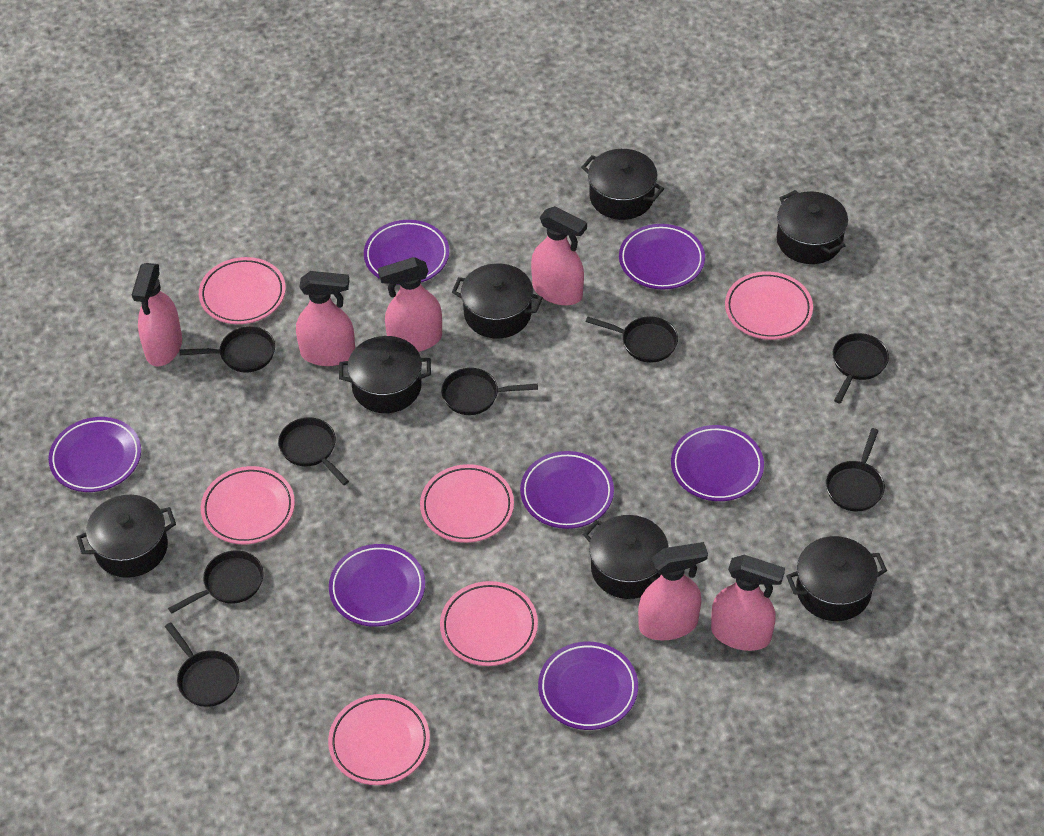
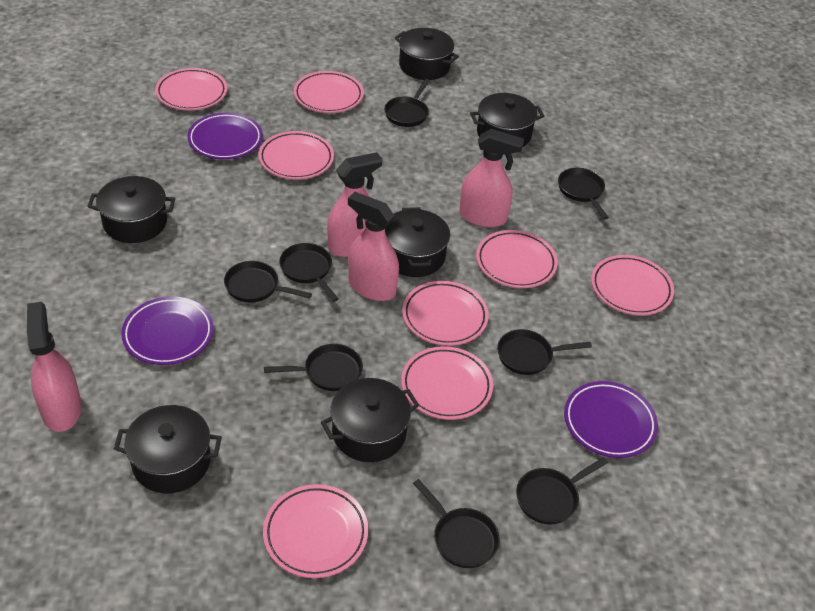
black pot: 7 -> 6
pink plate: 6 -> 8
pink spray bottle: 6 -> 4
purple plate: 7 -> 3

